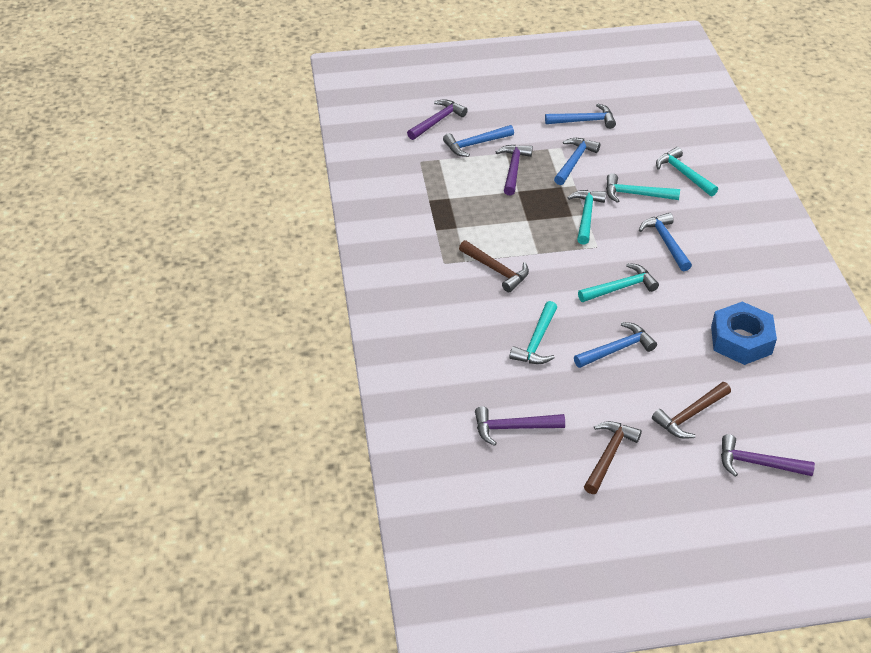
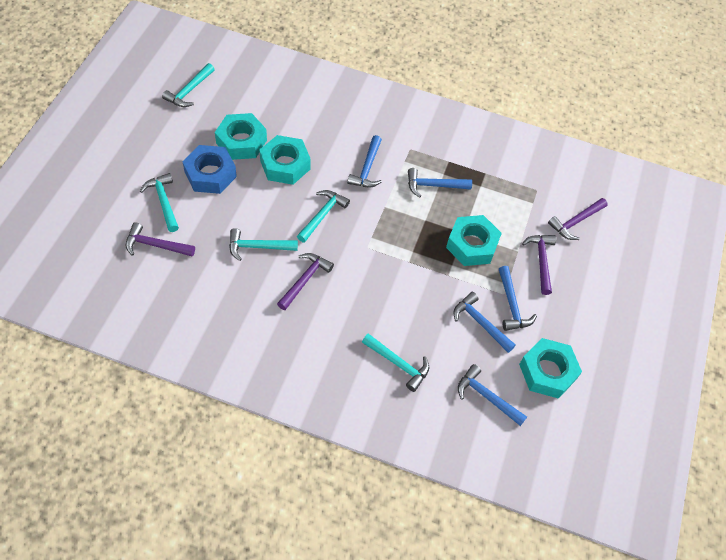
brown hammer: 3 -> 0
turquoise nut: 0 -> 4

